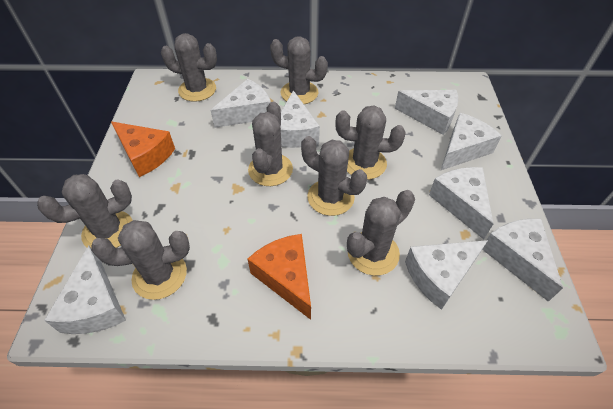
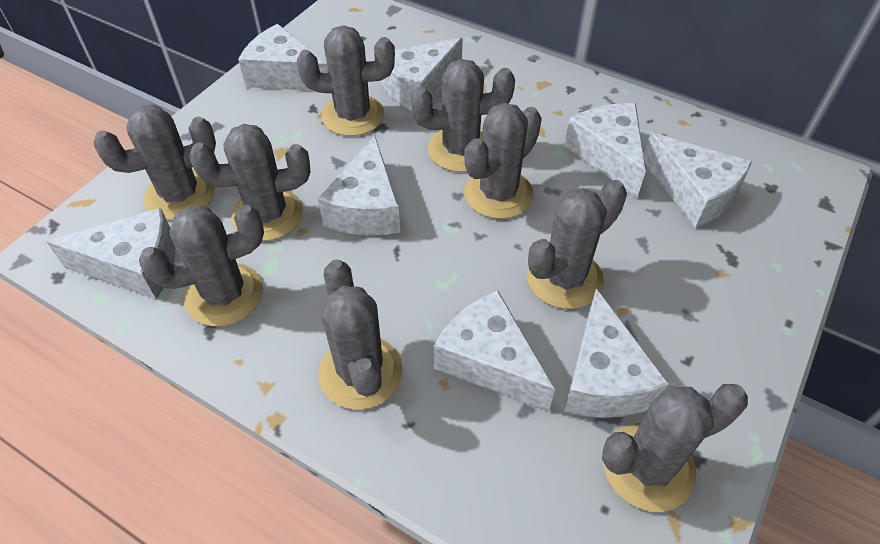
grey cactus: 8 -> 9
orange cheese: 2 -> 0

